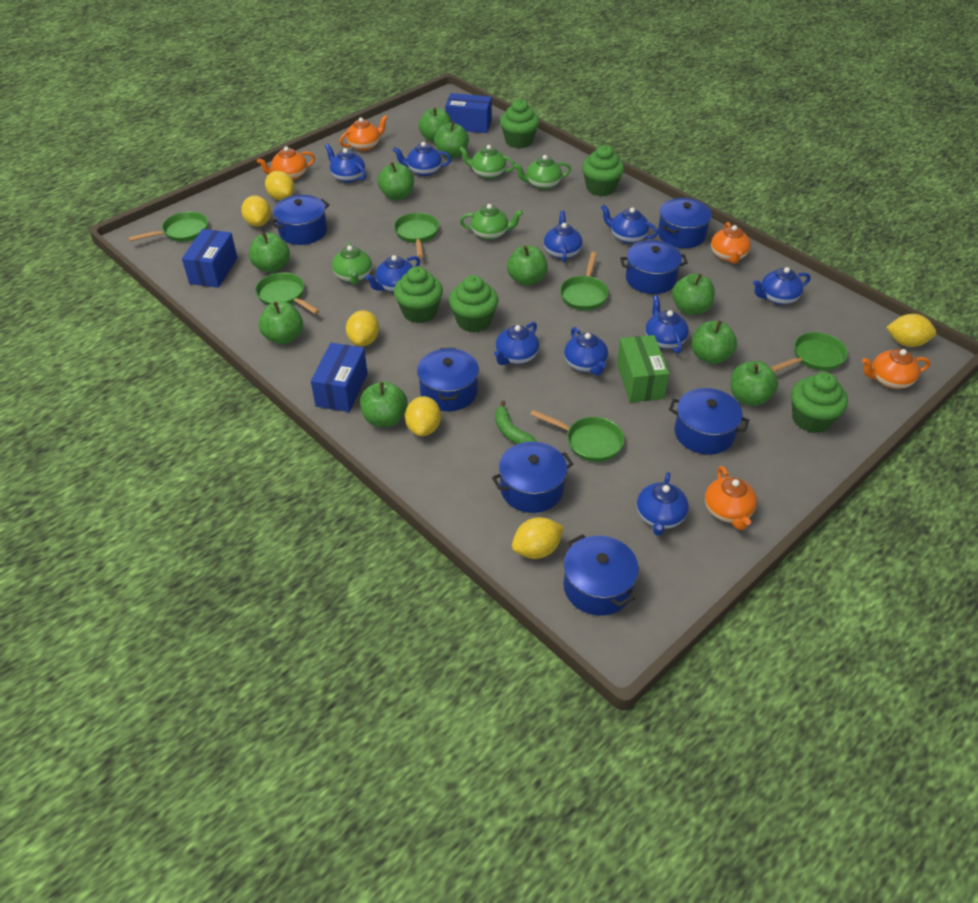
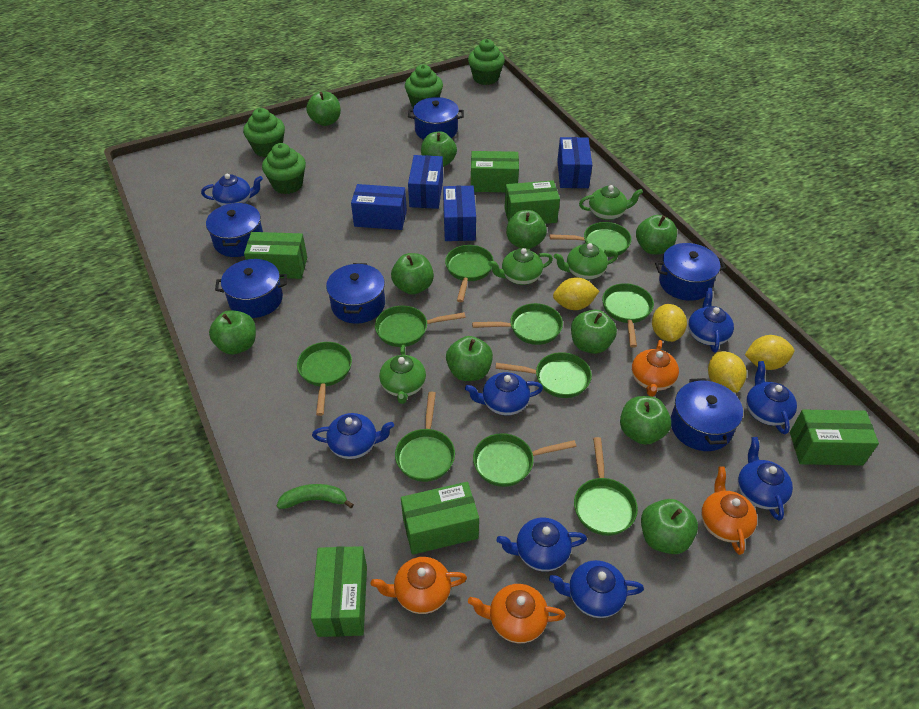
blue box: 3 -> 4
blue pot: 7 -> 6
blue teapot: 10 -> 8
green box: 1 -> 6
green cupcake: 5 -> 4
green pan: 6 -> 10
orange teapot: 5 -> 4
yellow lemon: 6 -> 4

